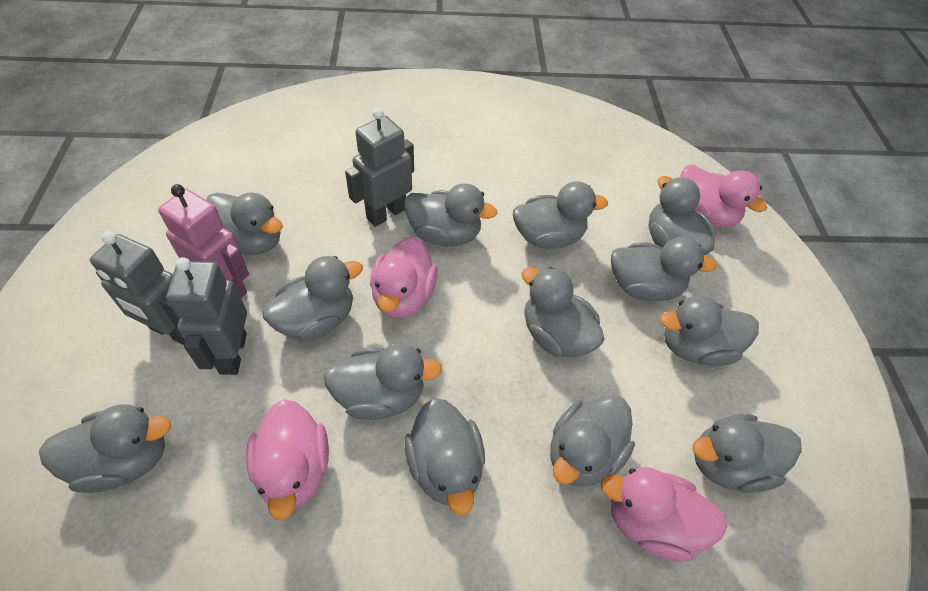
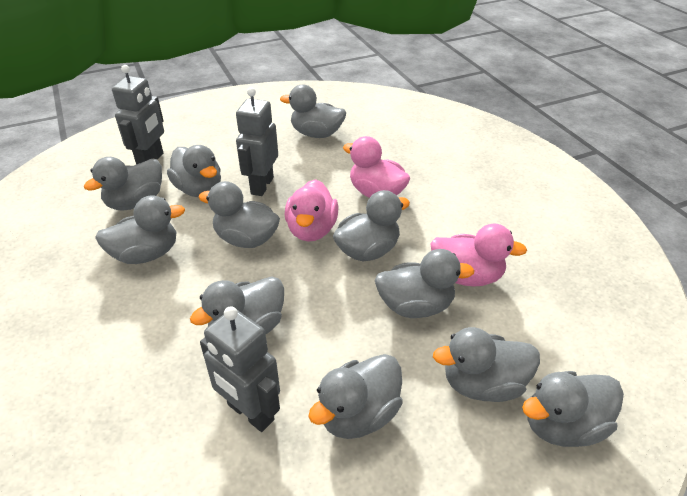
grey duck: 13 -> 11
pink duck: 4 -> 3
pink robot: 1 -> 0

